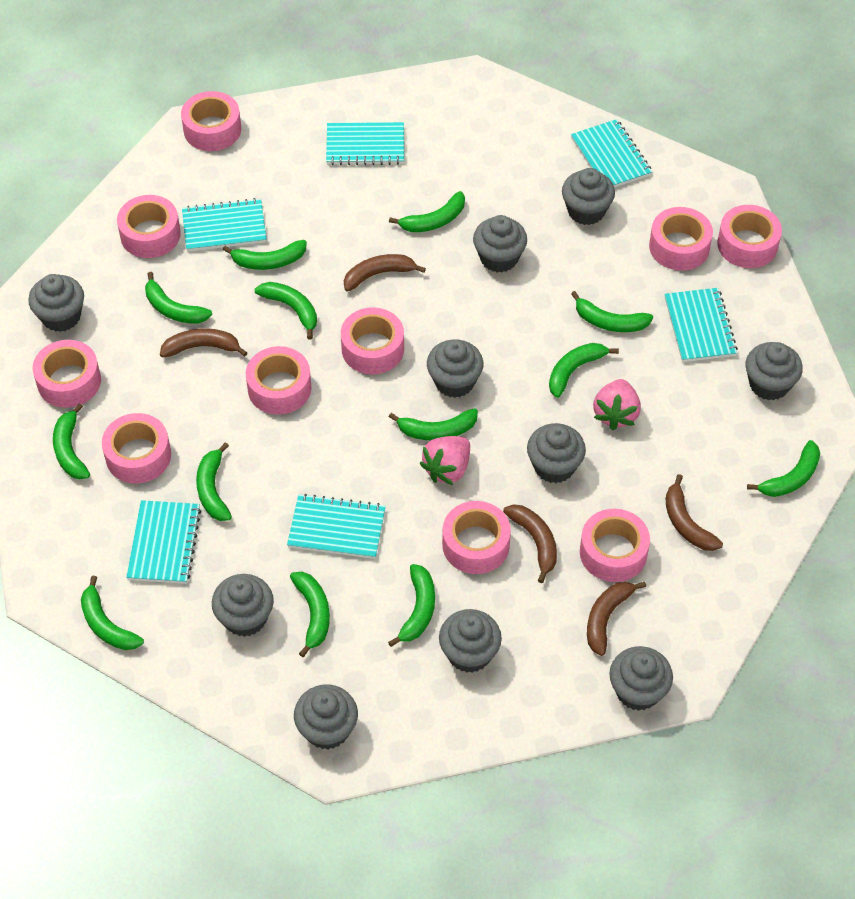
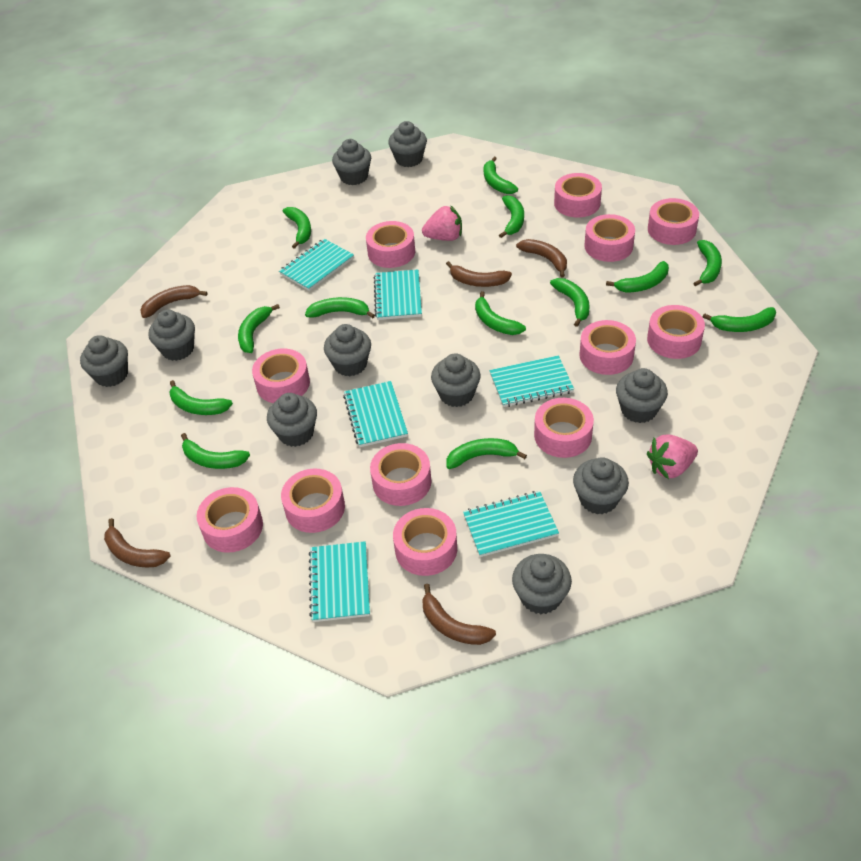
pink tape: 10 -> 12

